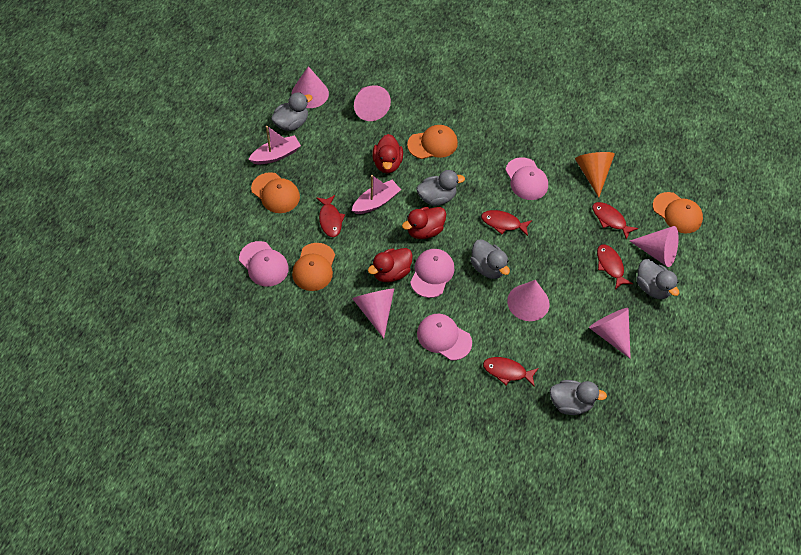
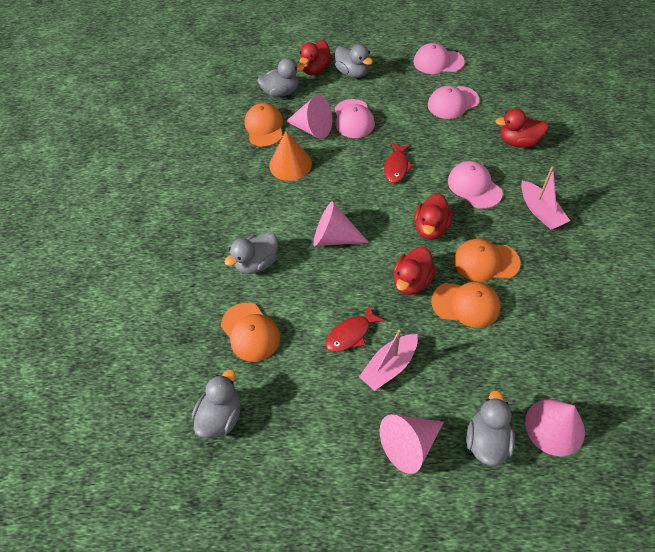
pink cone: 6 -> 4
red duck: 3 -> 4
red fish: 5 -> 2

